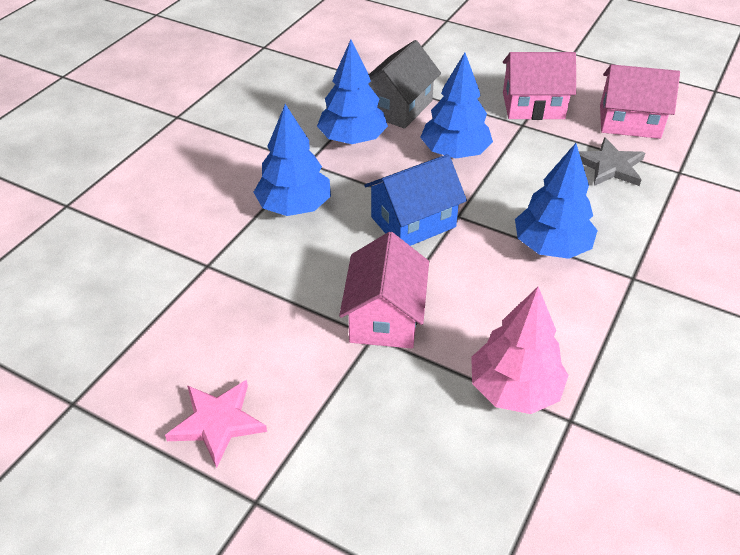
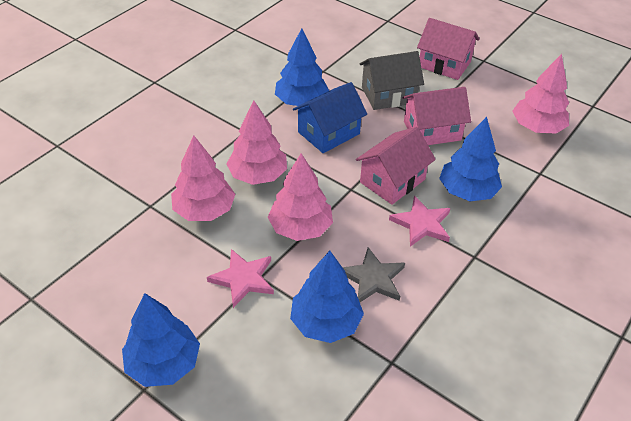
pink star: 1 -> 2
pink tree: 1 -> 4

